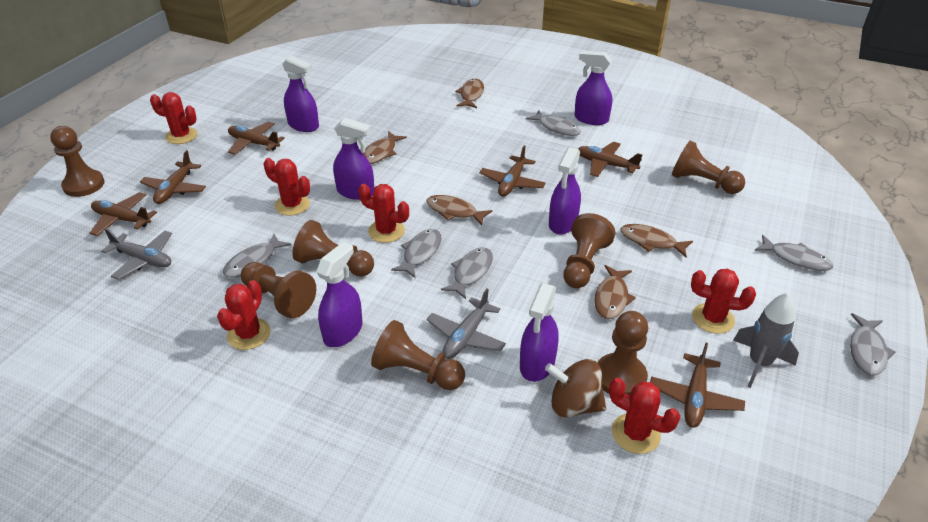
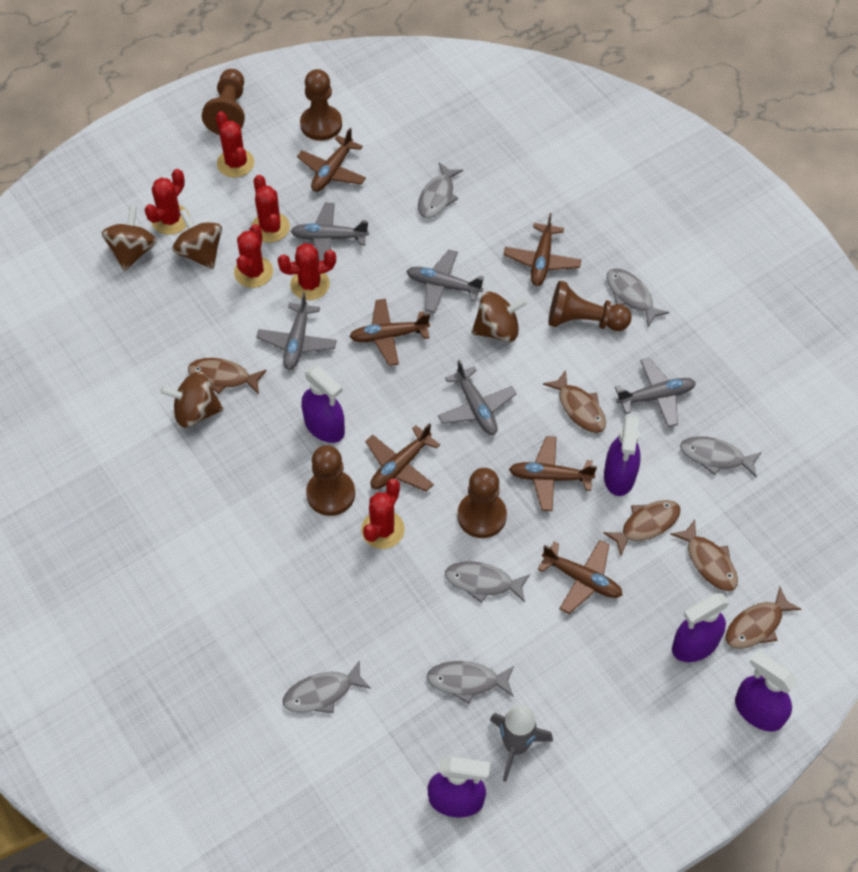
brown pawn: 7 -> 5
brown spinning top: 1 -> 4
grey plane: 2 -> 5
purple spray bottle: 6 -> 5

